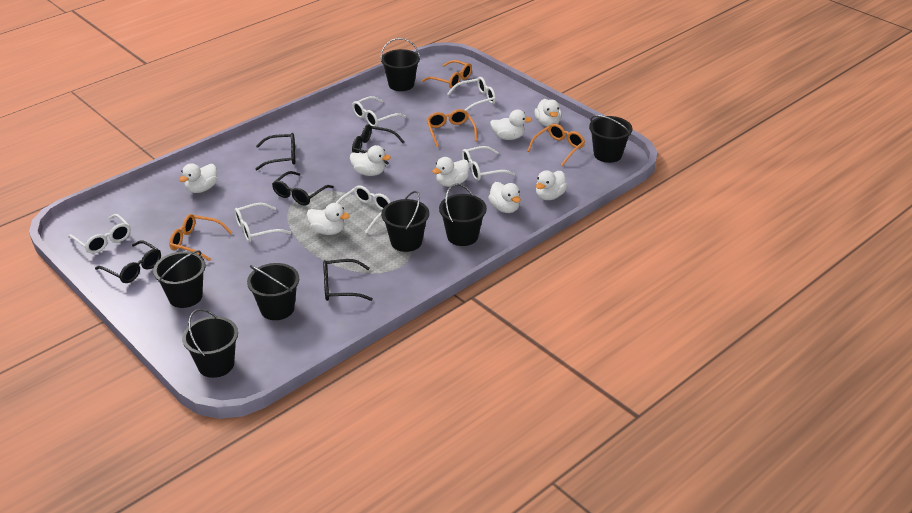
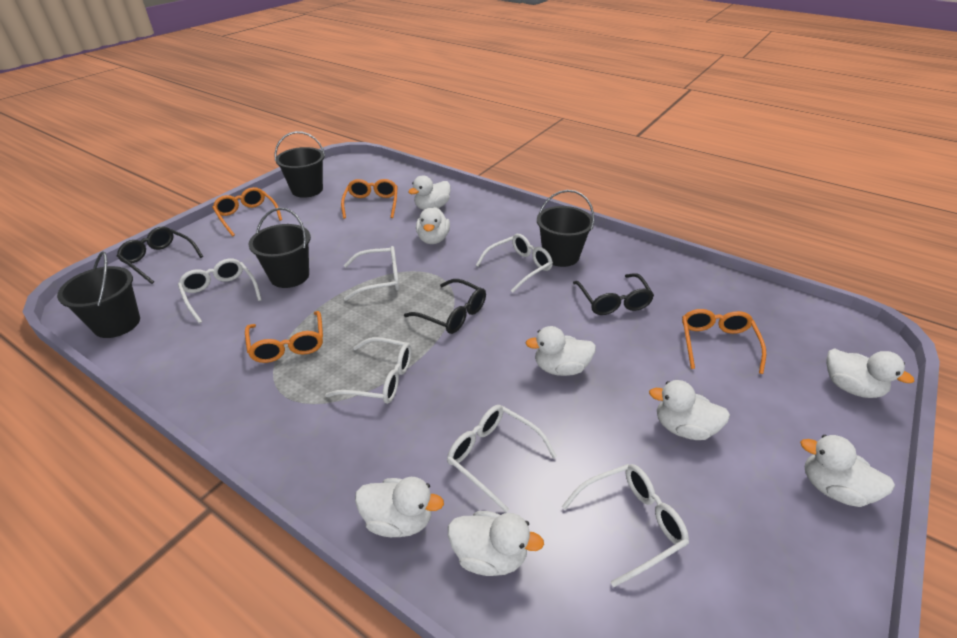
black bucket: 7 -> 4
black glasses: 5 -> 3

